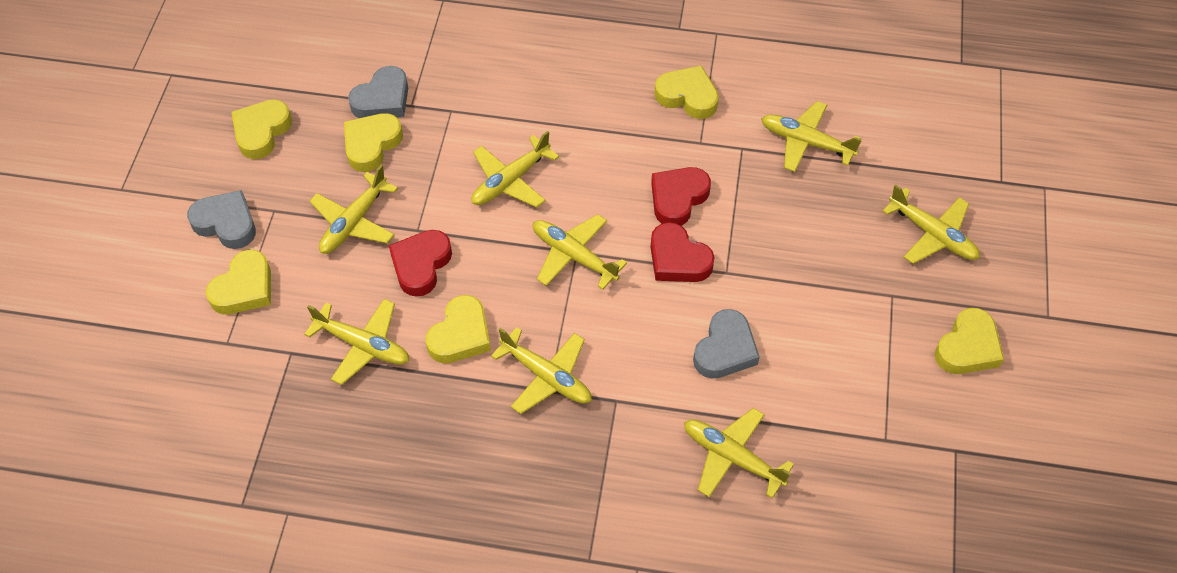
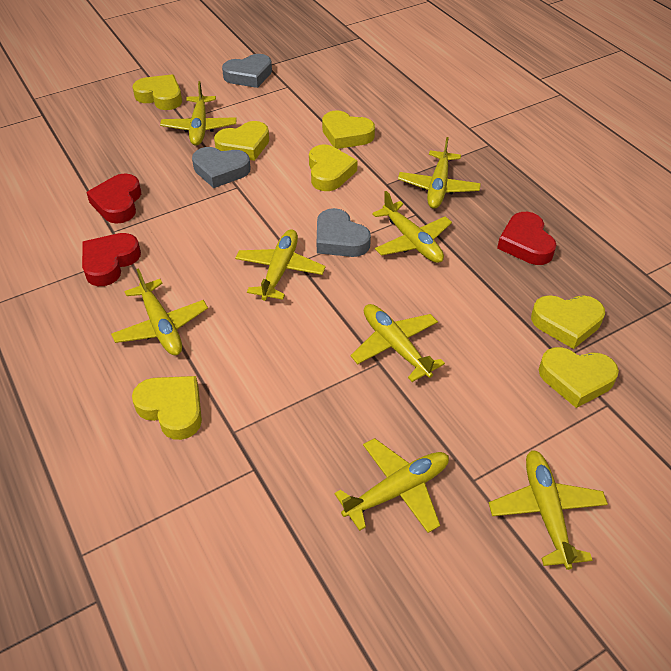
yellow heart: 6 -> 7

